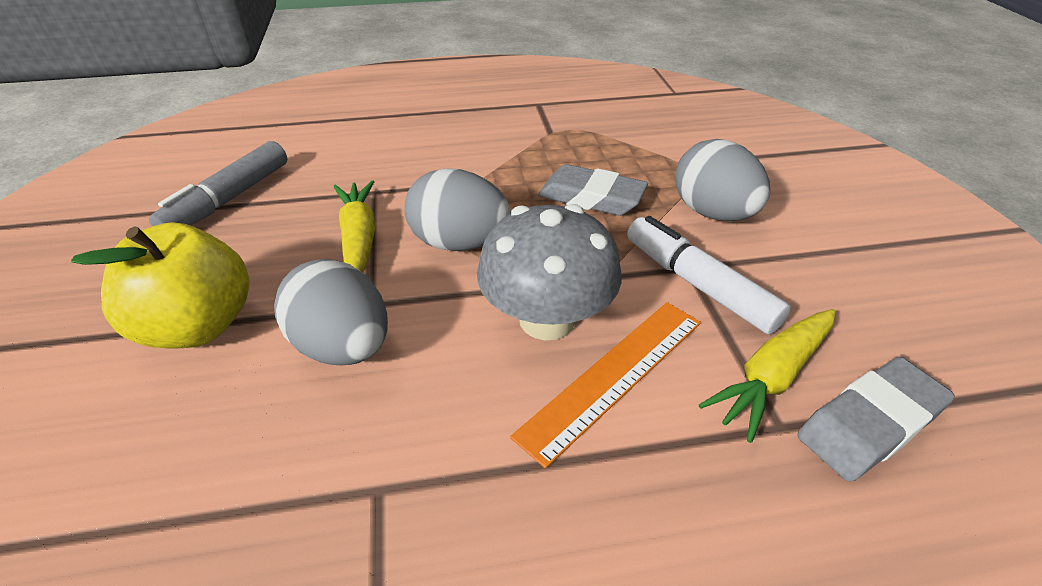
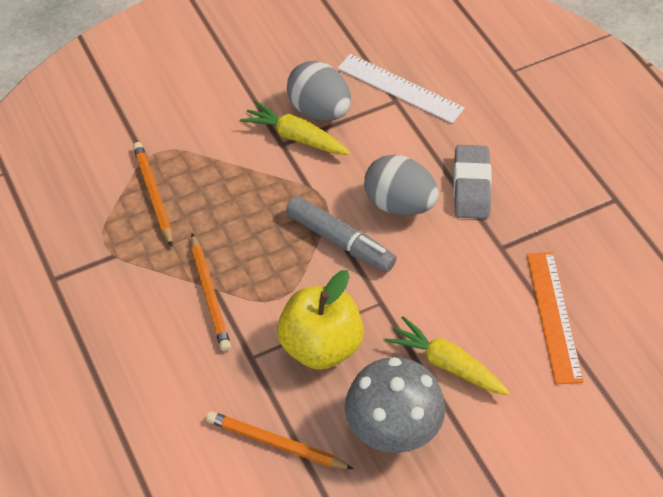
grey egg: 3 -> 2
grey eraser: 2 -> 1
orange pencil: 0 -> 3
white marker: 1 -> 0
white ruler: 0 -> 1

